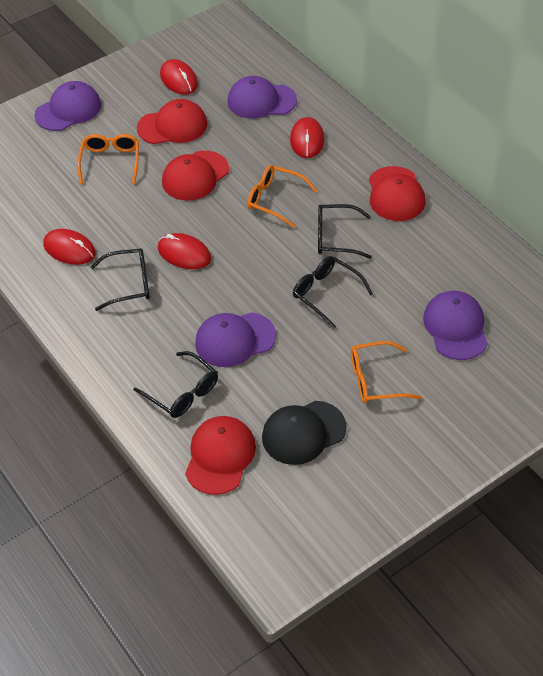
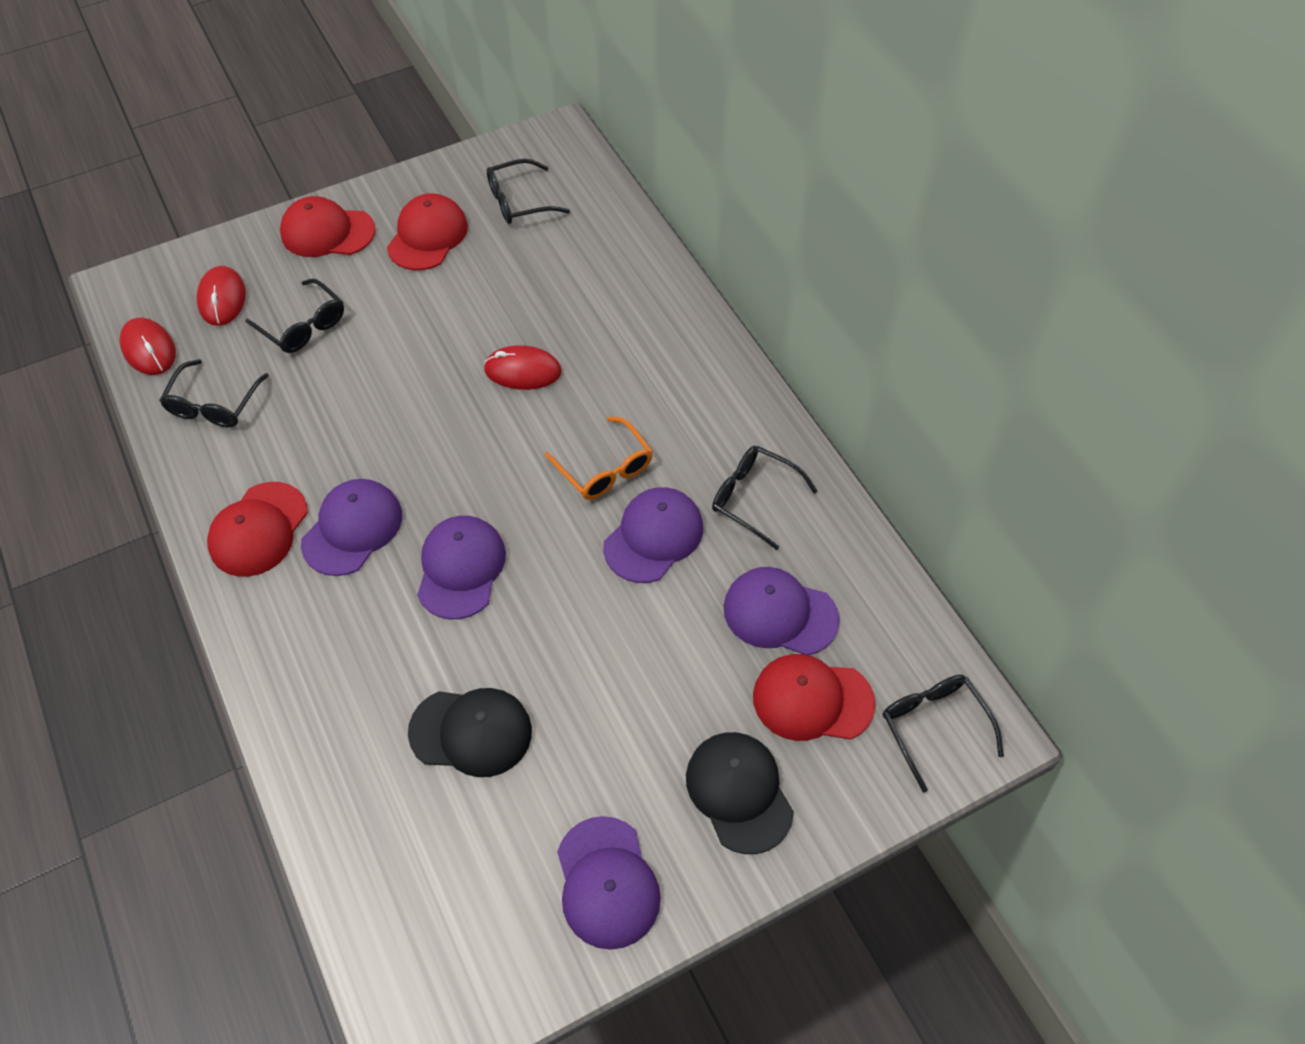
black cap: 1 -> 2
black glasses: 4 -> 5
orange glasses: 3 -> 1
purple cap: 4 -> 5
red mouse: 4 -> 3

